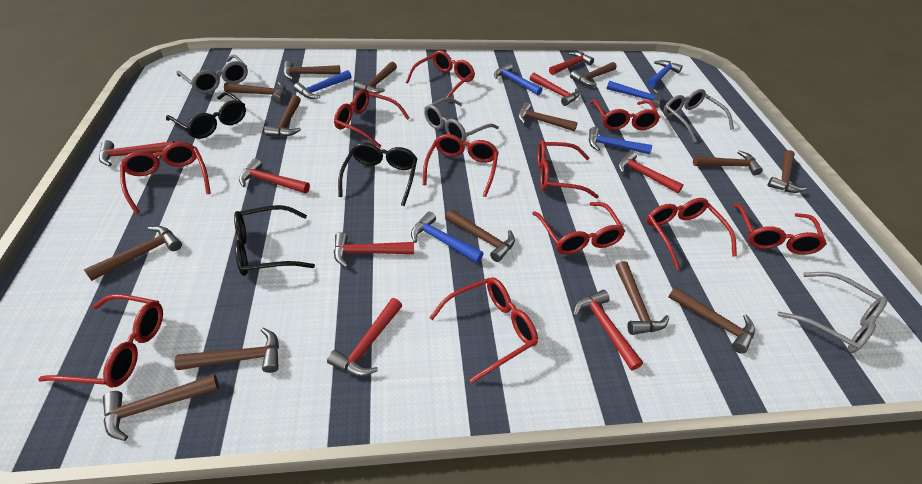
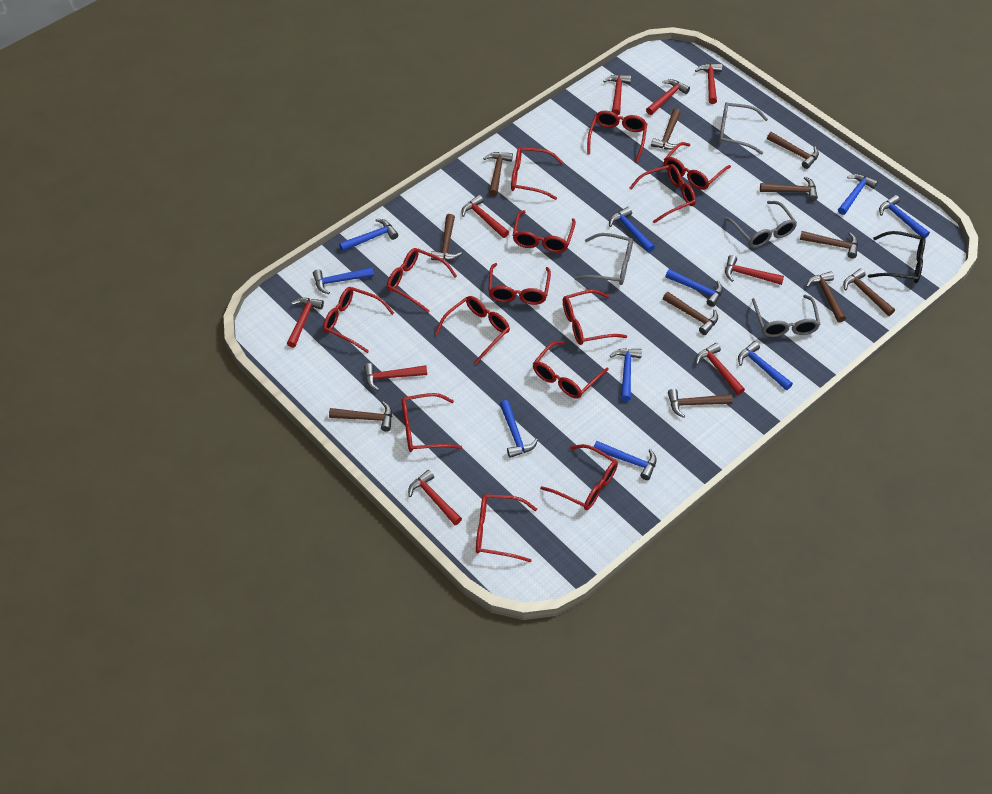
black glasses: 3 -> 1
blue hammer: 6 -> 10
brown hammer: 14 -> 11
red glasses: 11 -> 14
red hammer: 8 -> 9

